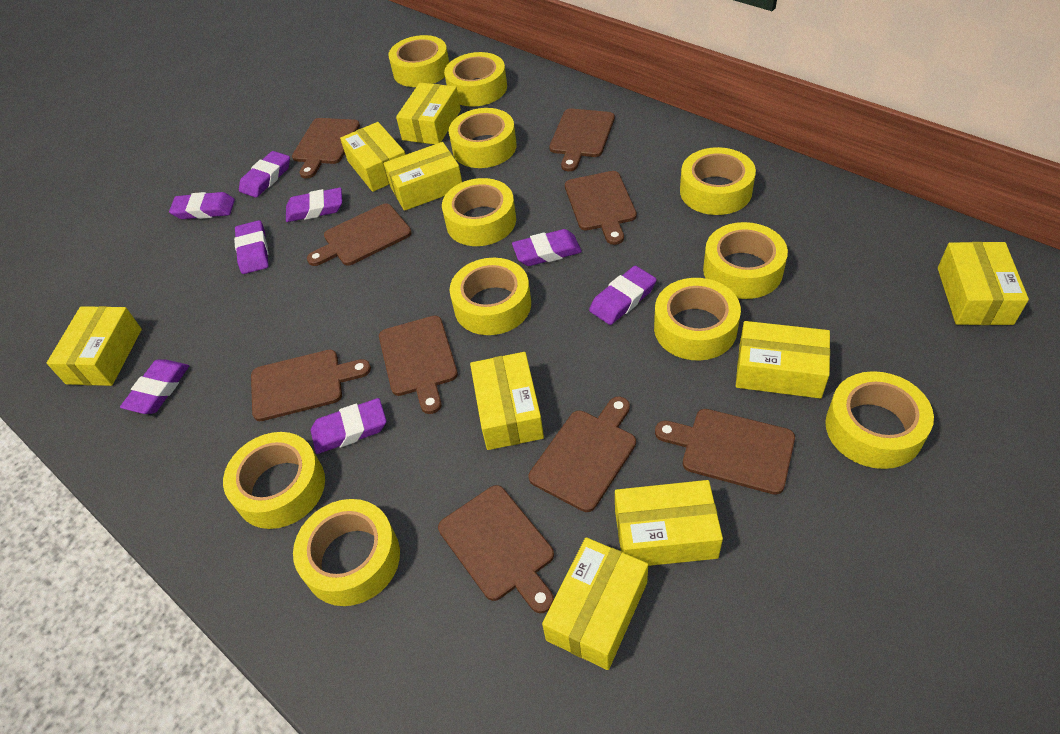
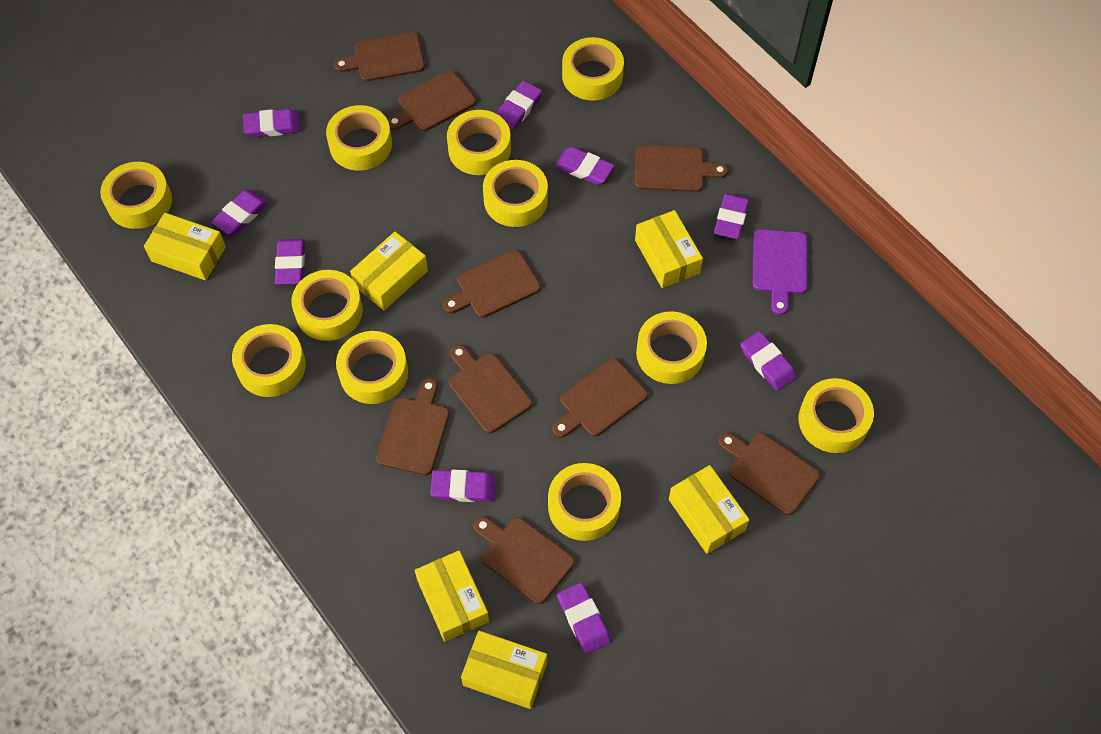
purple cutting board: 0 -> 1
purple eraser: 8 -> 9
yellow box: 9 -> 6

